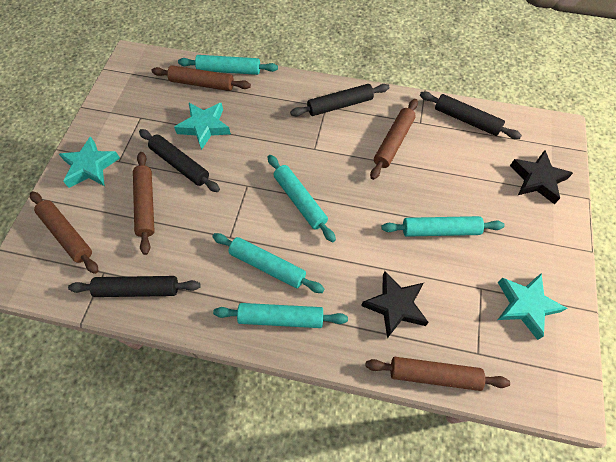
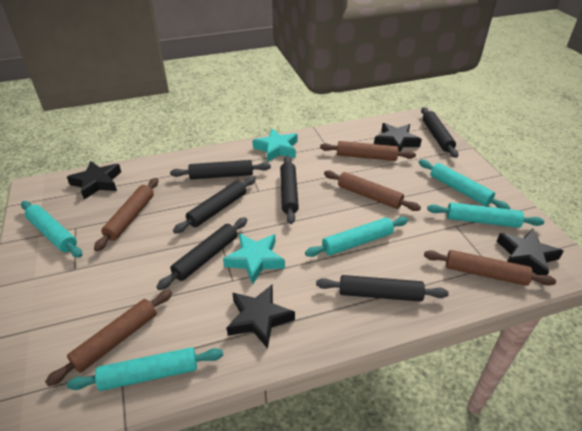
black rolling pin: 4 -> 6
black star: 2 -> 4
turquoise star: 3 -> 2

